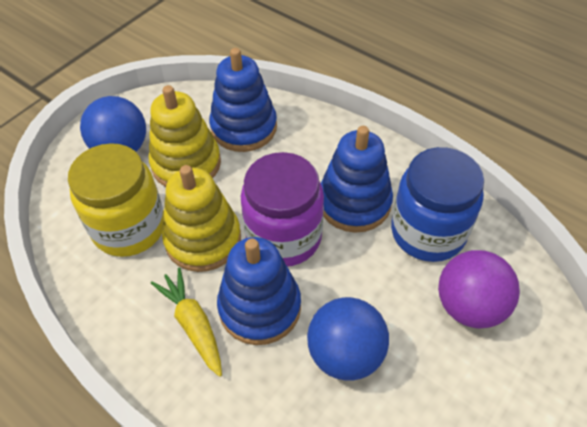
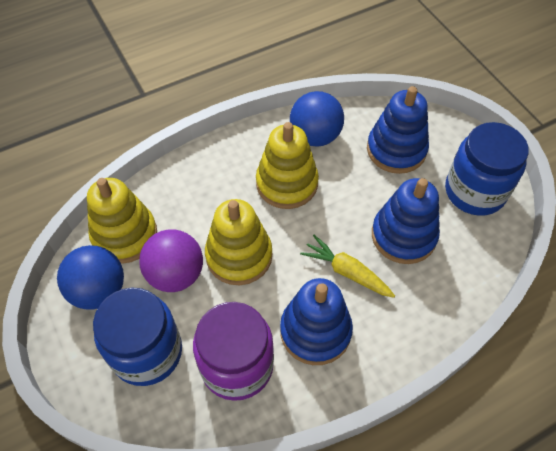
blue jar: 1 -> 2
yellow jar: 1 -> 0
yellow stacking toy: 2 -> 3

